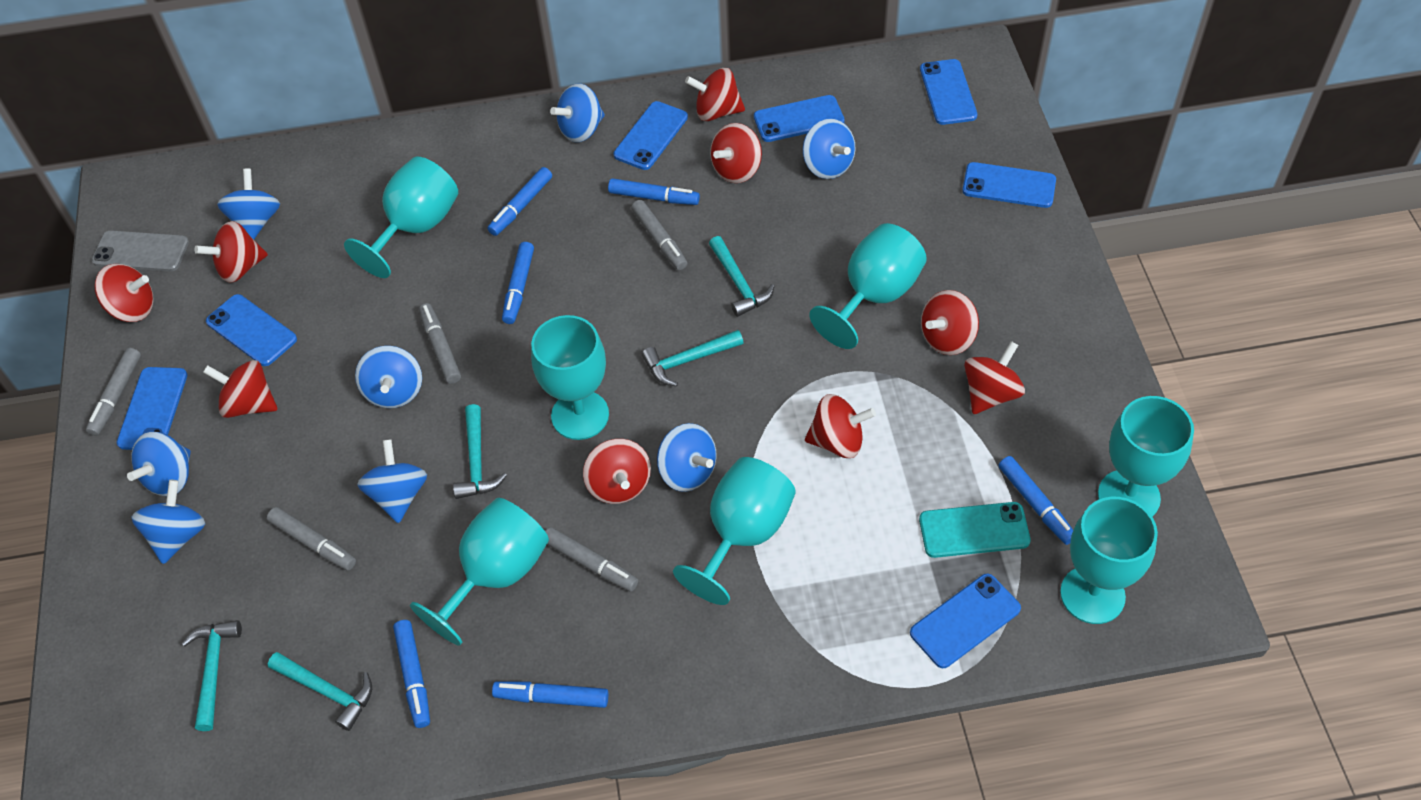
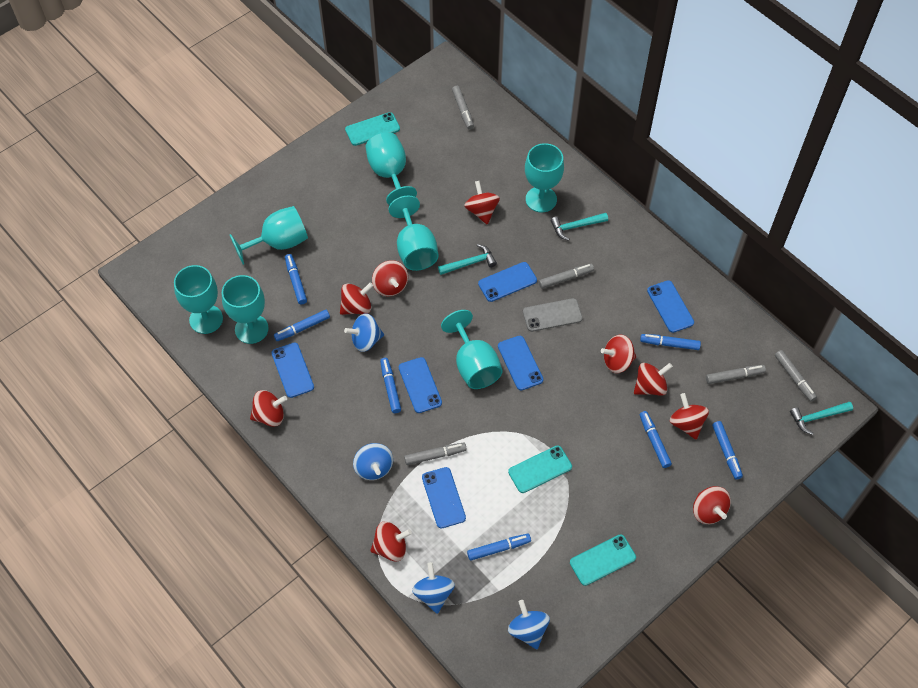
blue marker: 6 -> 7
blue phone: 7 -> 6
blue spinning top: 8 -> 4
turquoise hammer: 5 -> 3
turquoise phone: 1 -> 3

